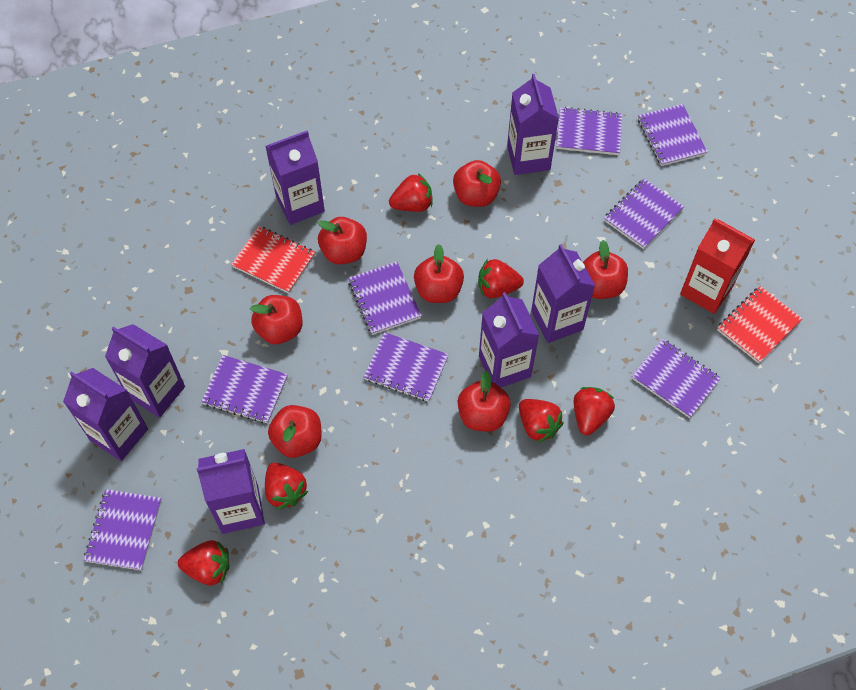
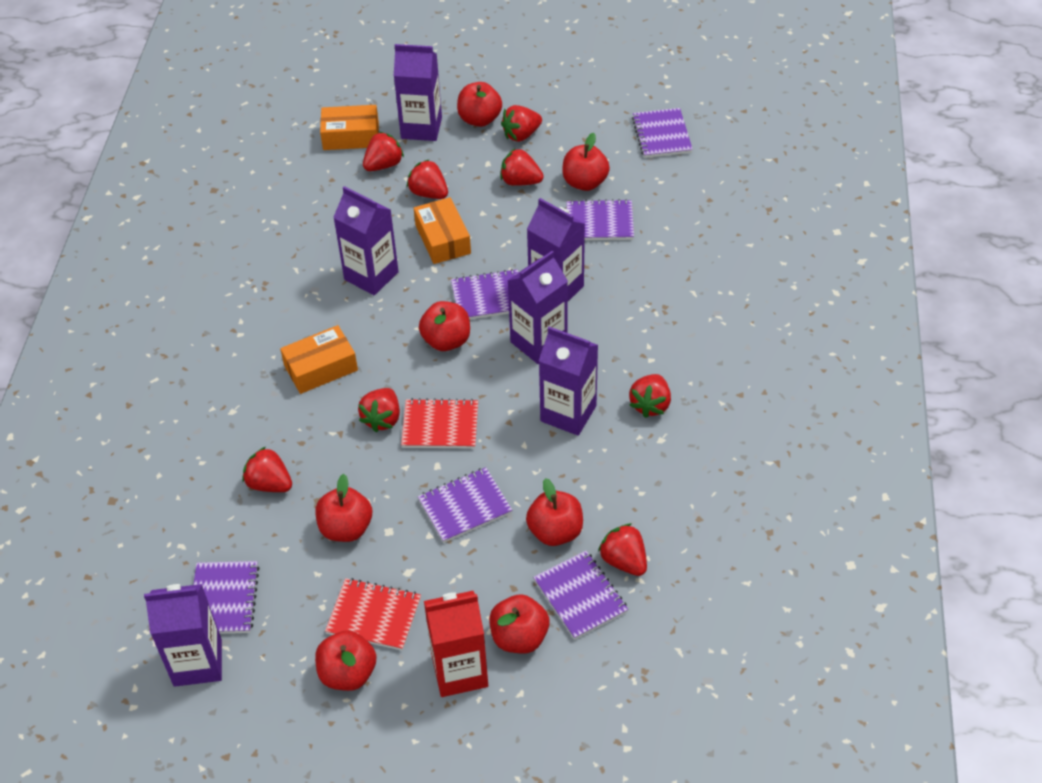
orange box: 0 -> 3
purple carton: 7 -> 6
purple notebook: 8 -> 6
red strawberry: 6 -> 8

